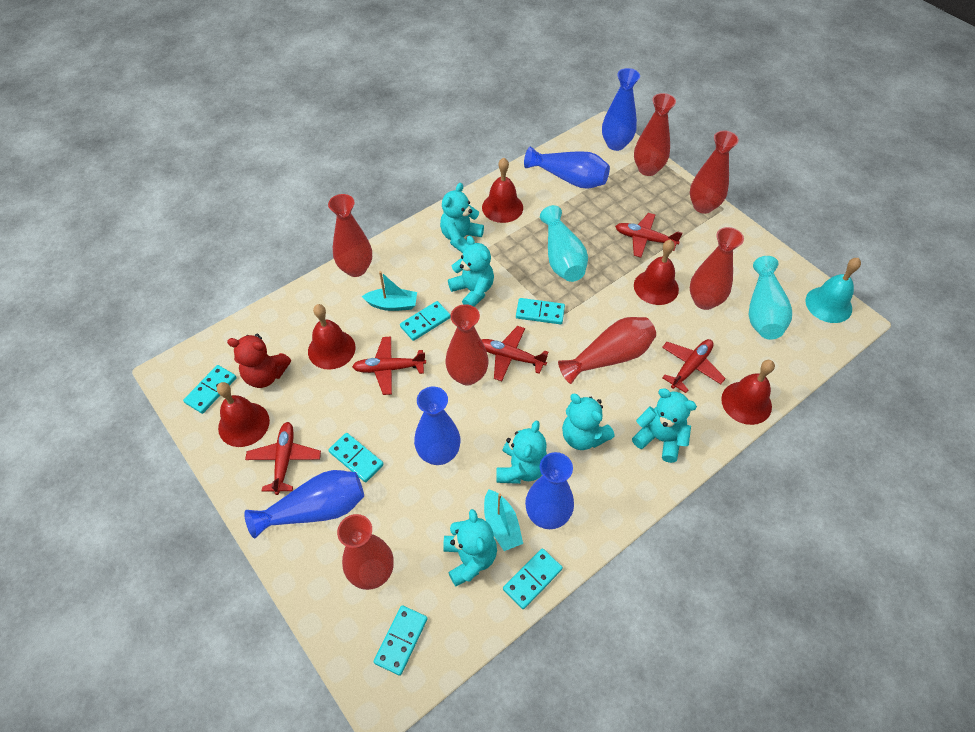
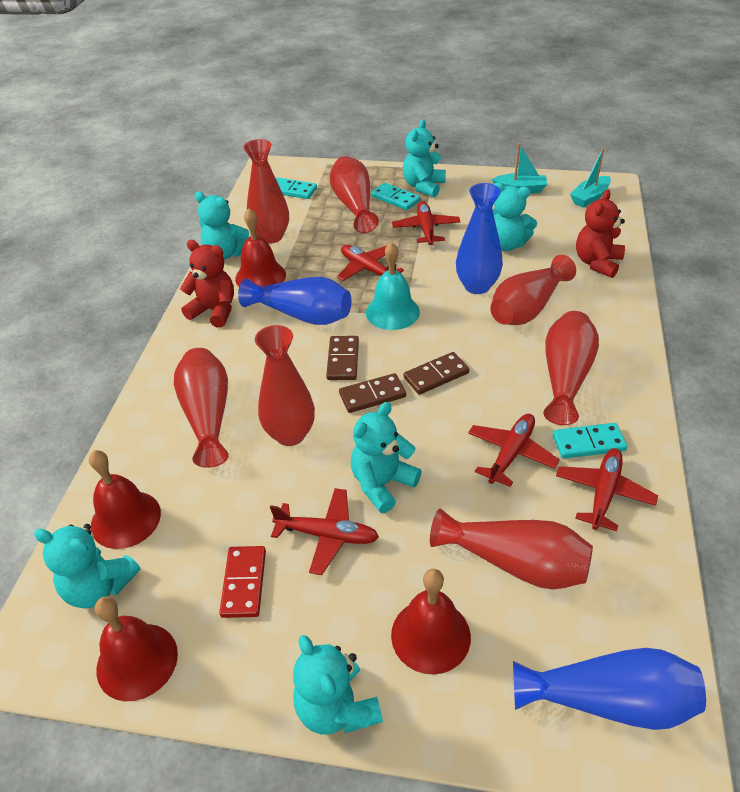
blue vase: 5 -> 3
brown domino: 0 -> 3
red bell: 5 -> 4
red domino: 0 -> 1
red teddy bear: 1 -> 2
turquoise domino: 6 -> 3
turquoise vase: 2 -> 0

